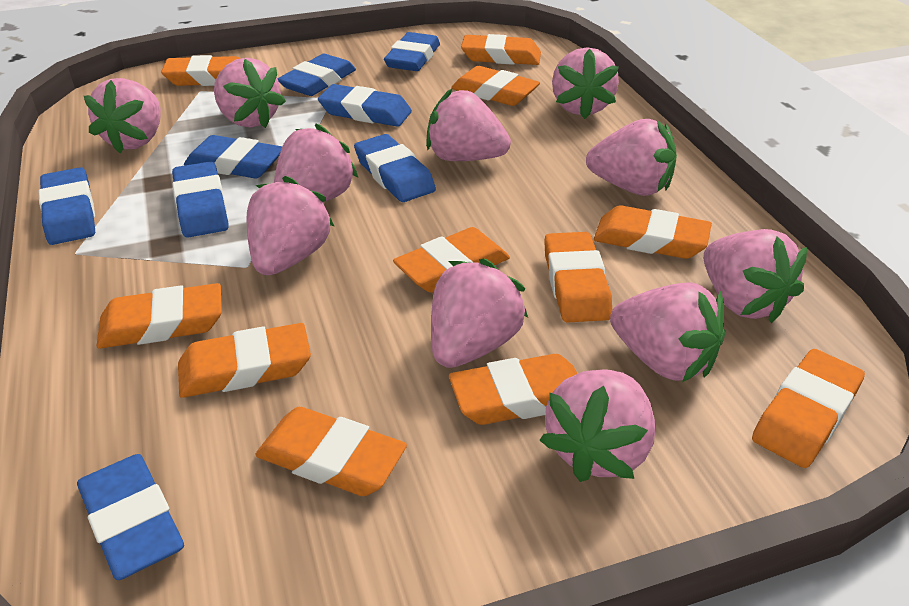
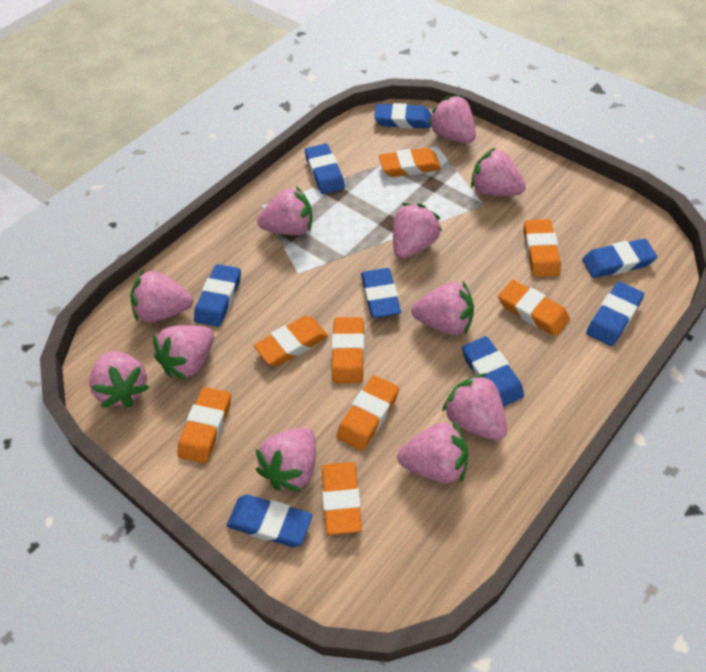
orange eraser: 11 -> 8

